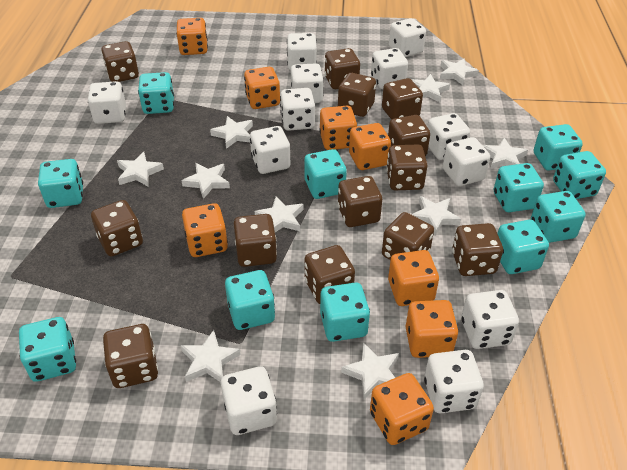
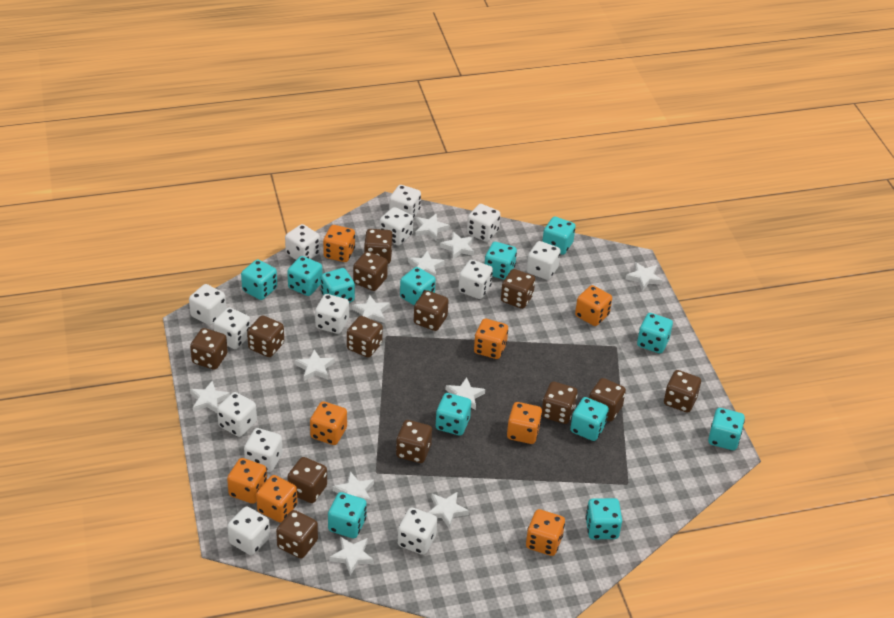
turquoise dice: 11 -> 12
white dice: 12 -> 13
white star: 10 -> 11

